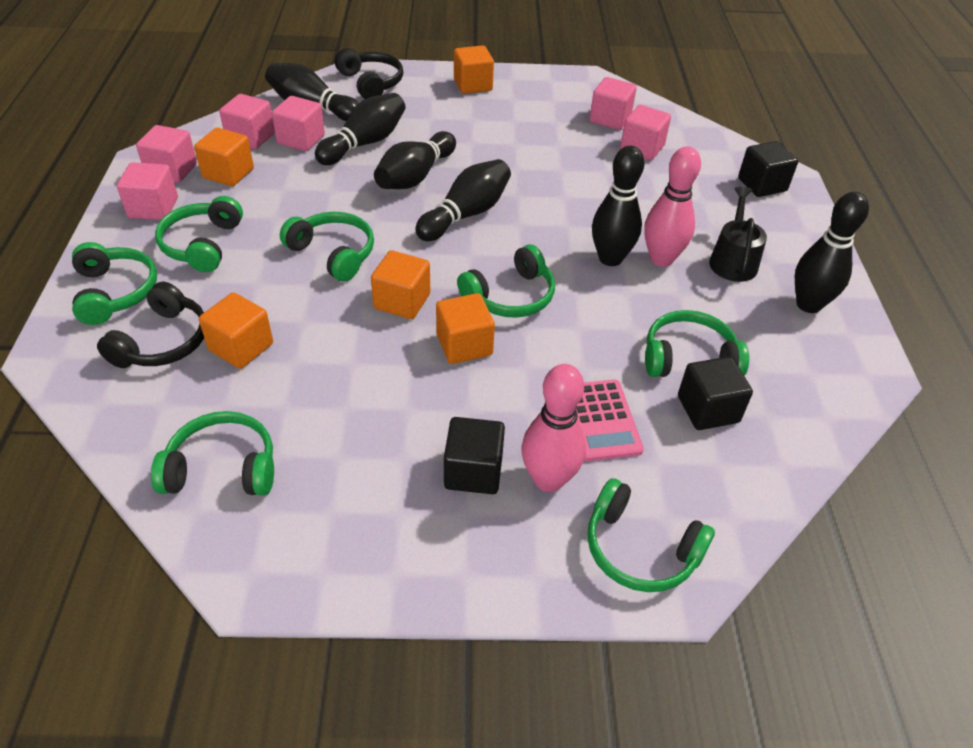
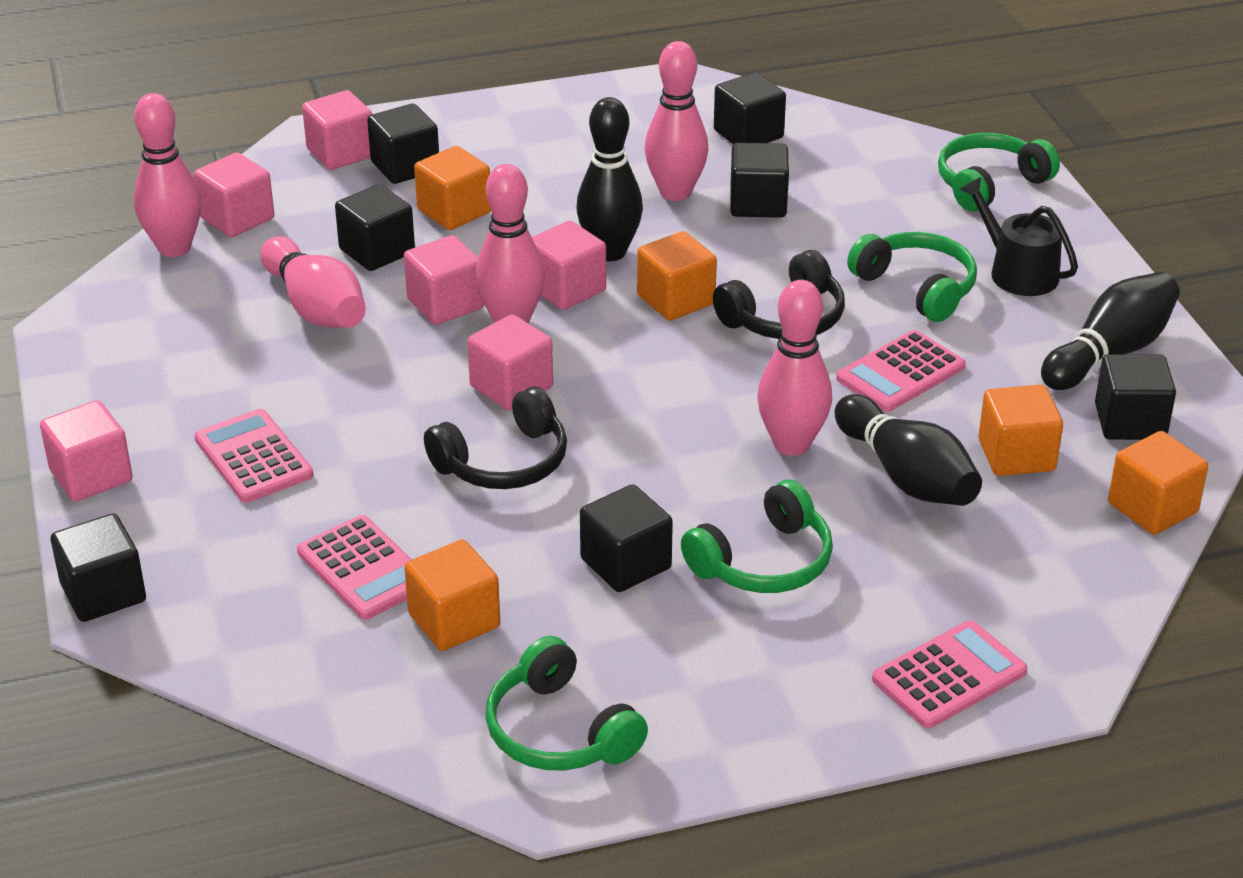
black bowling pin: 6 -> 3
black cube: 3 -> 7
green headphones: 7 -> 4
pink bowling pin: 2 -> 5
pink calculator: 1 -> 4

